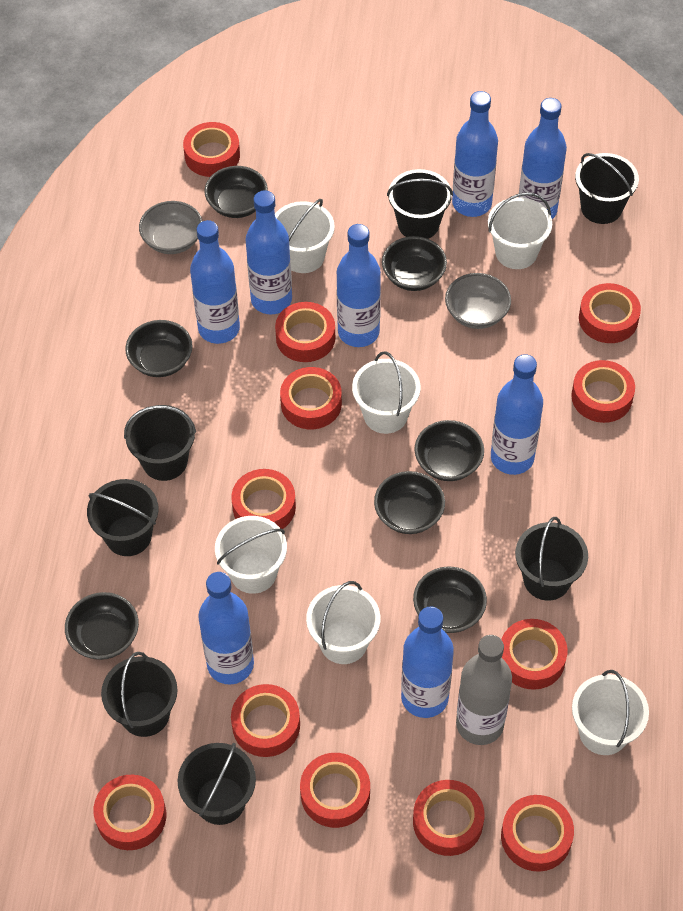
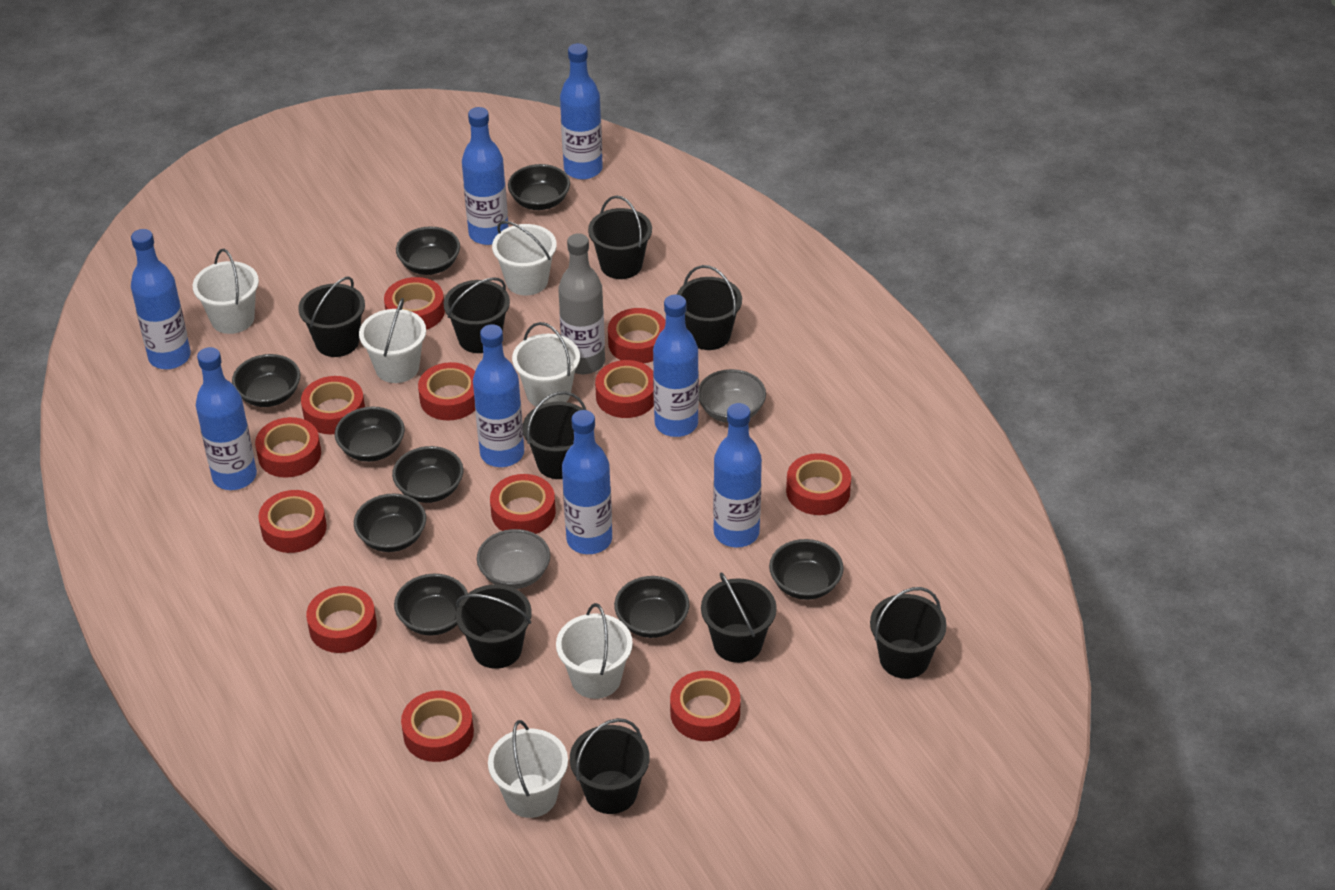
black bowl: 7 -> 9
black bucket: 7 -> 9

